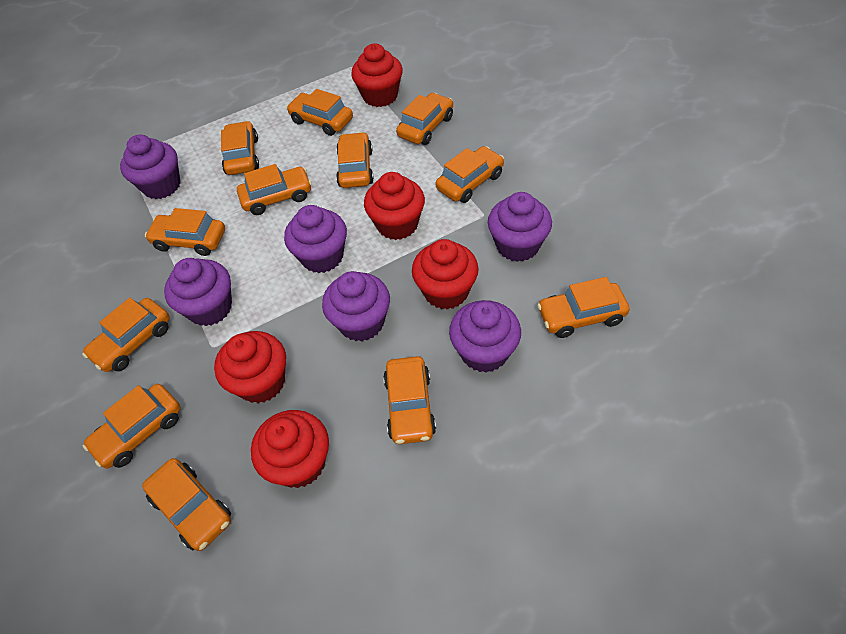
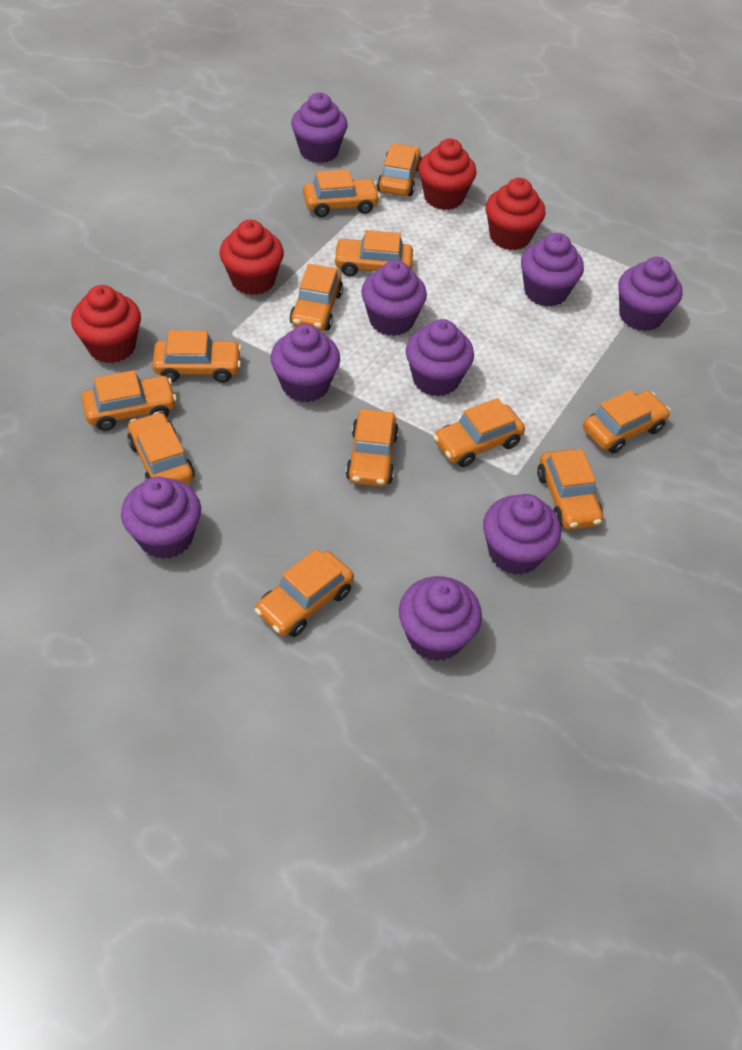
purple cupcake: 6 -> 9
red cupcake: 5 -> 4

